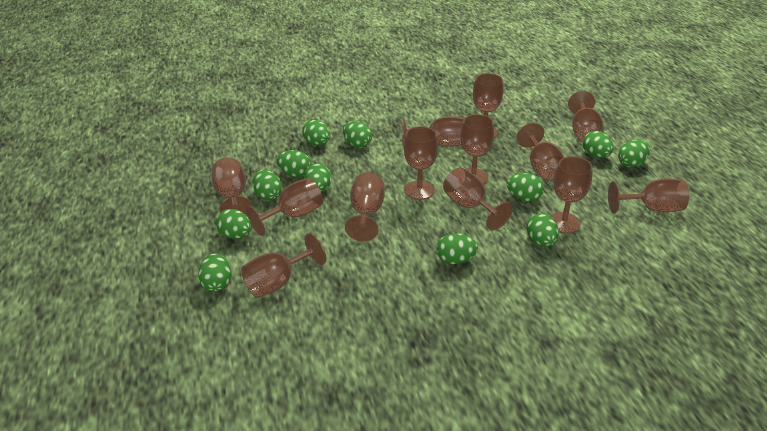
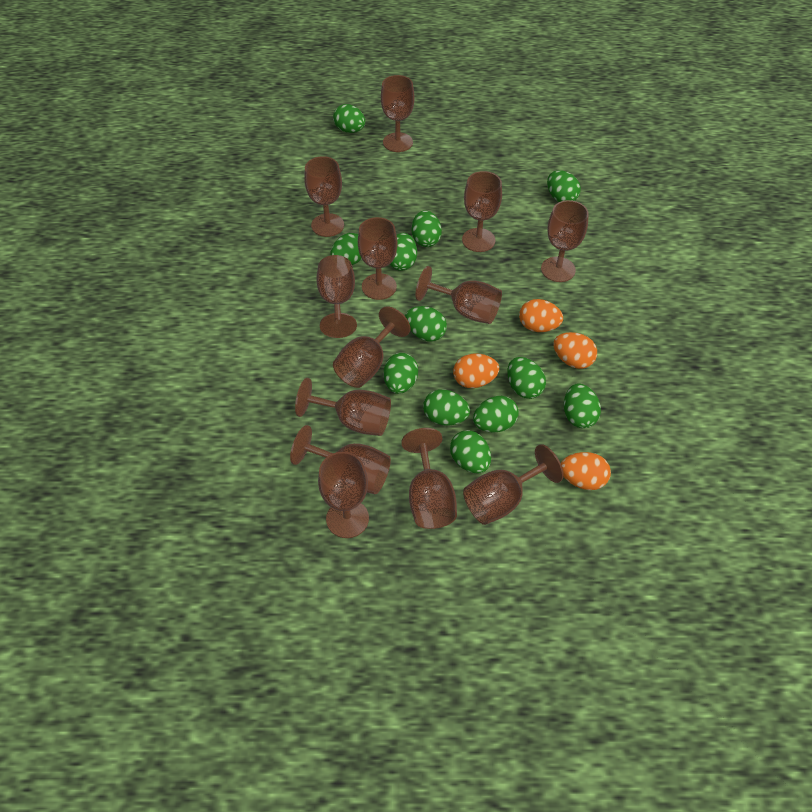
orange egg: 0 -> 4

